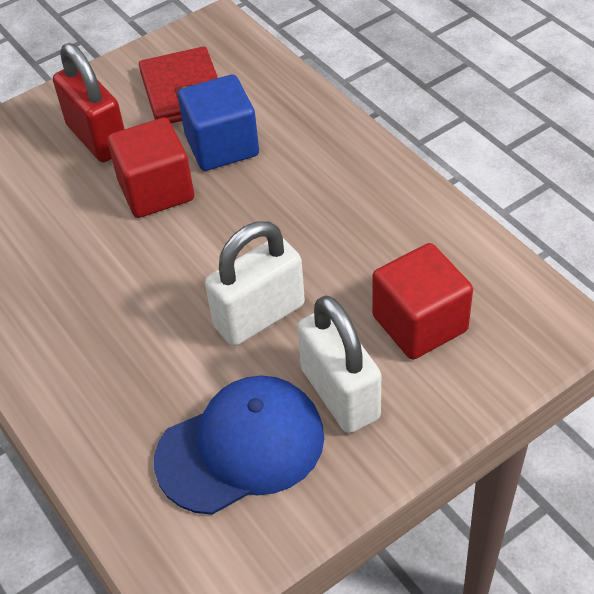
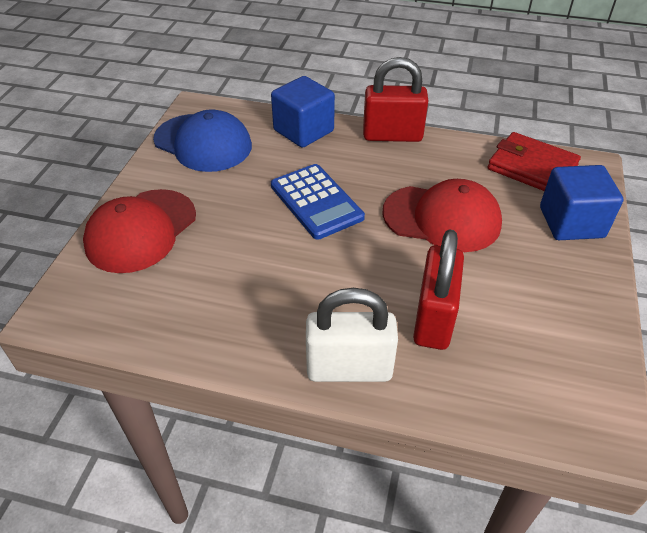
blue calculator: 0 -> 1
blue cube: 1 -> 2
red cap: 0 -> 2
red cube: 2 -> 0
red padlock: 1 -> 2
white padlock: 2 -> 1

